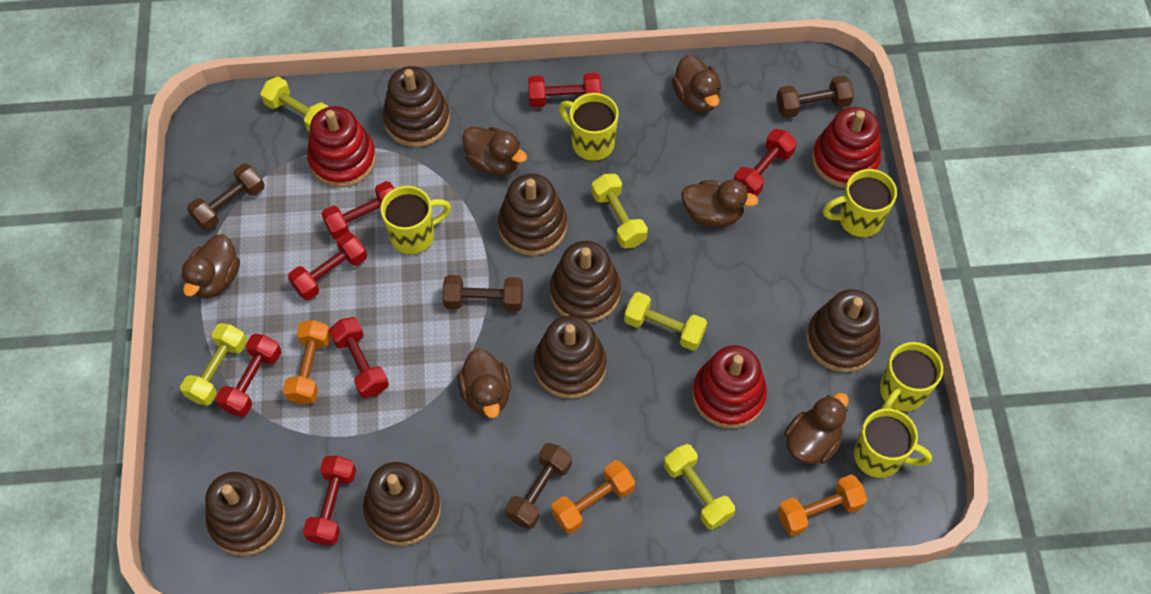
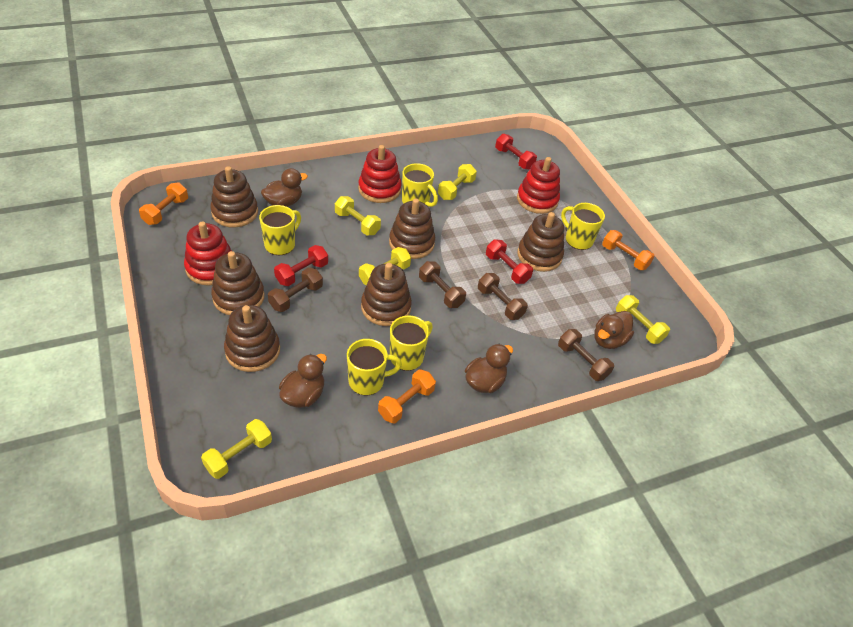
brown duck: 6 -> 4
brown stacking toy: 7 -> 6
red dumbbell: 7 -> 3

